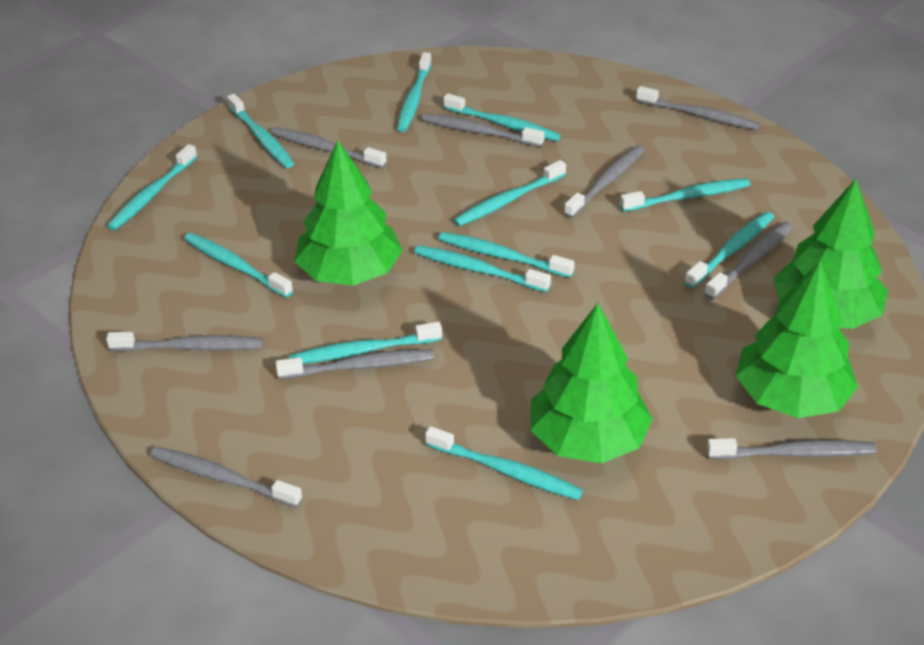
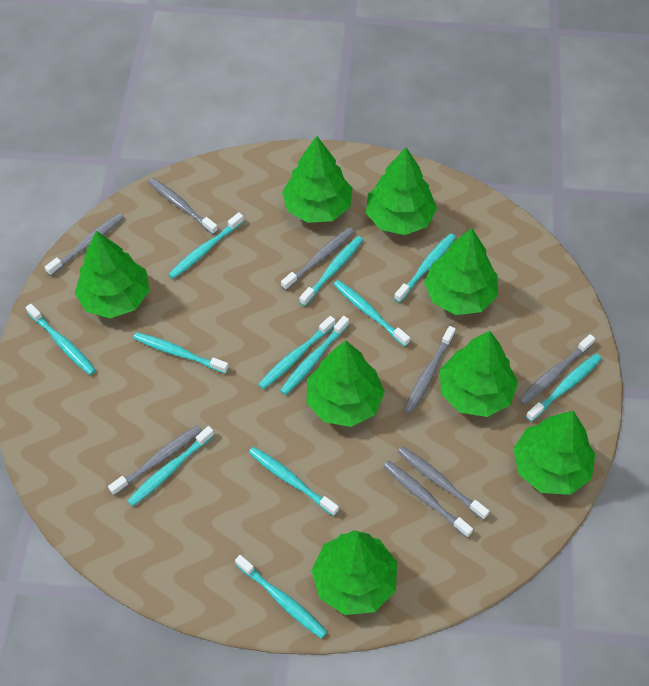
green tree: 4 -> 8
grey toothbrush: 9 -> 8

